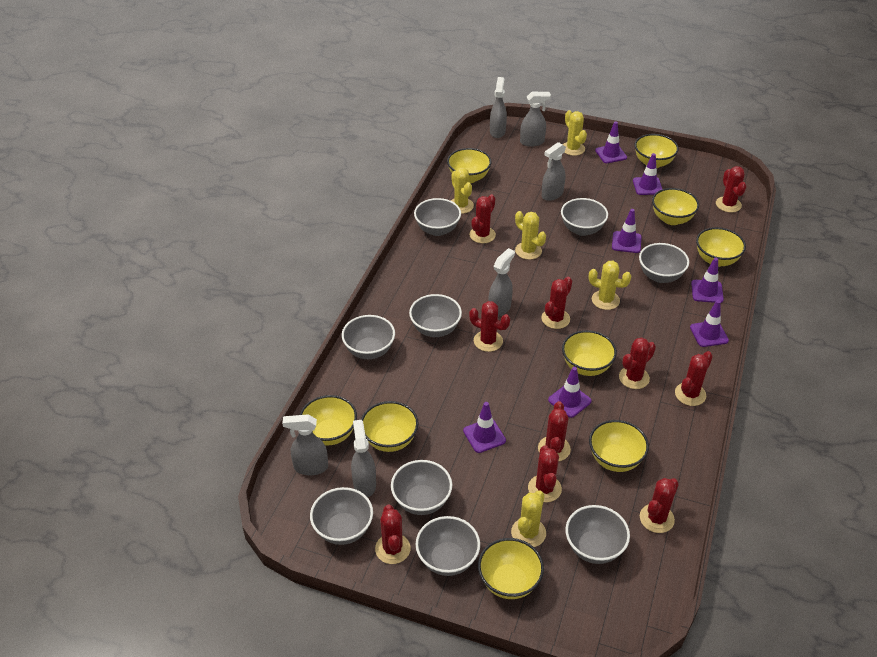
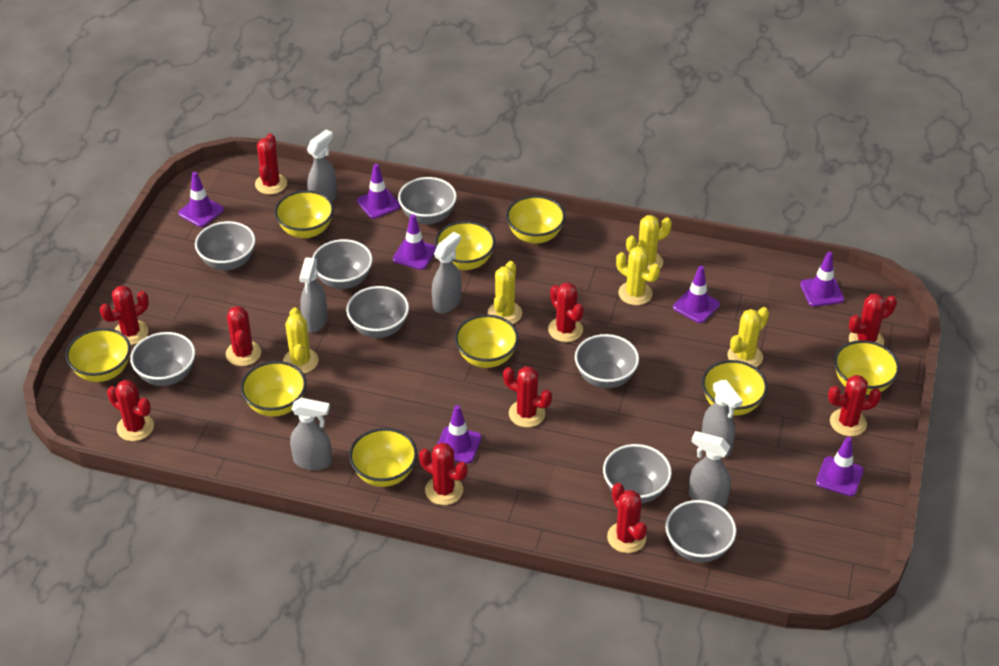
grey bowl: 9 -> 8

